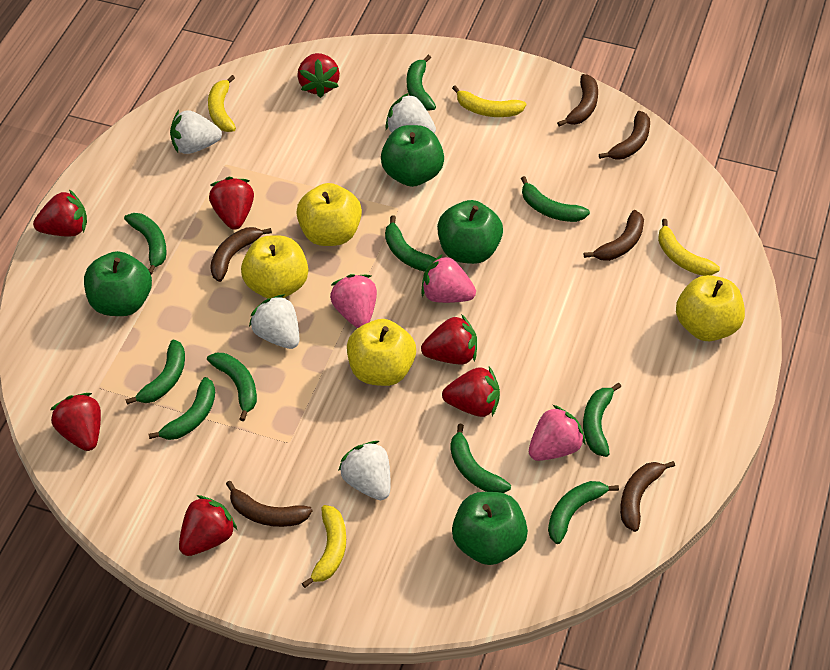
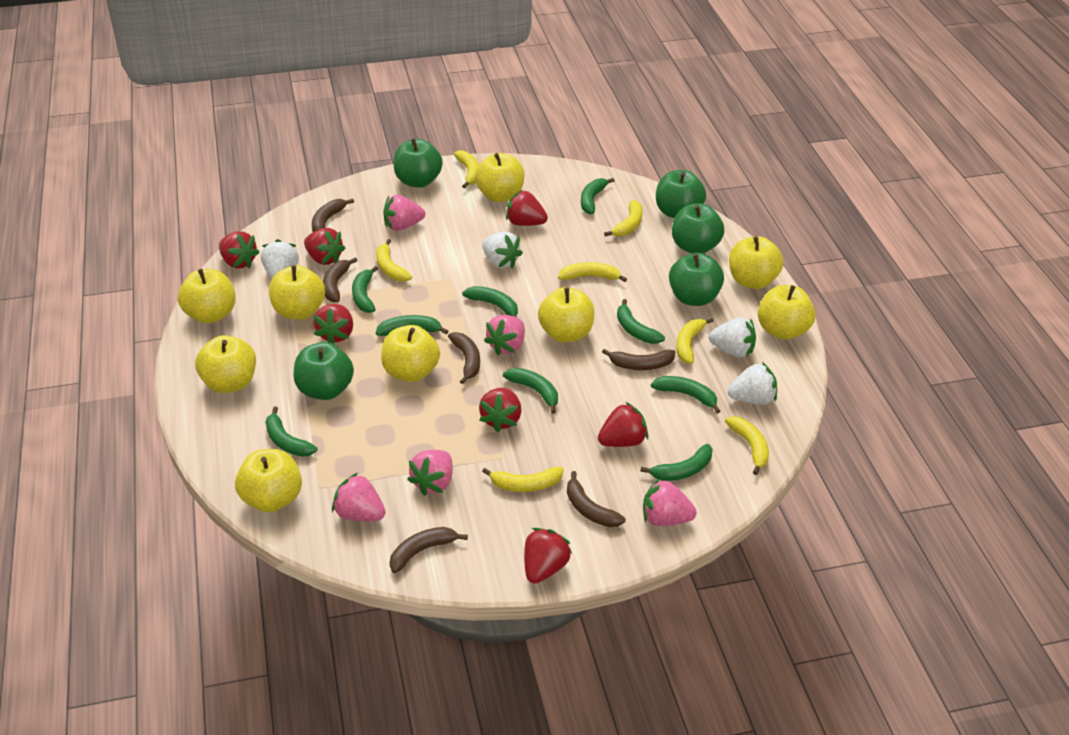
green apple: 4 -> 5
green banana: 10 -> 9
pink strawberry: 3 -> 5
yellow apple: 4 -> 9
yellow banana: 4 -> 7

